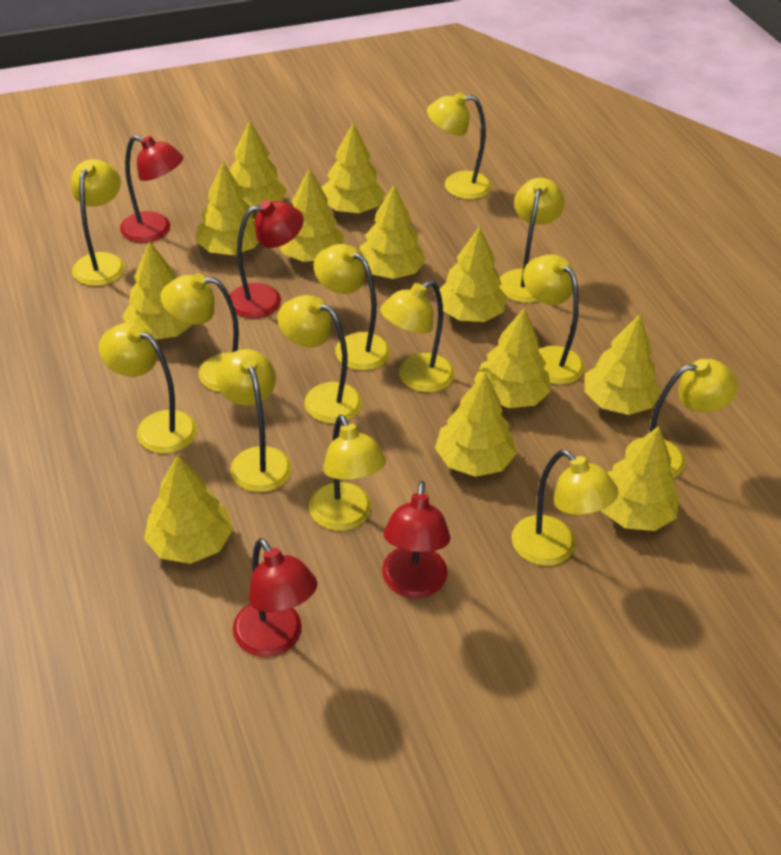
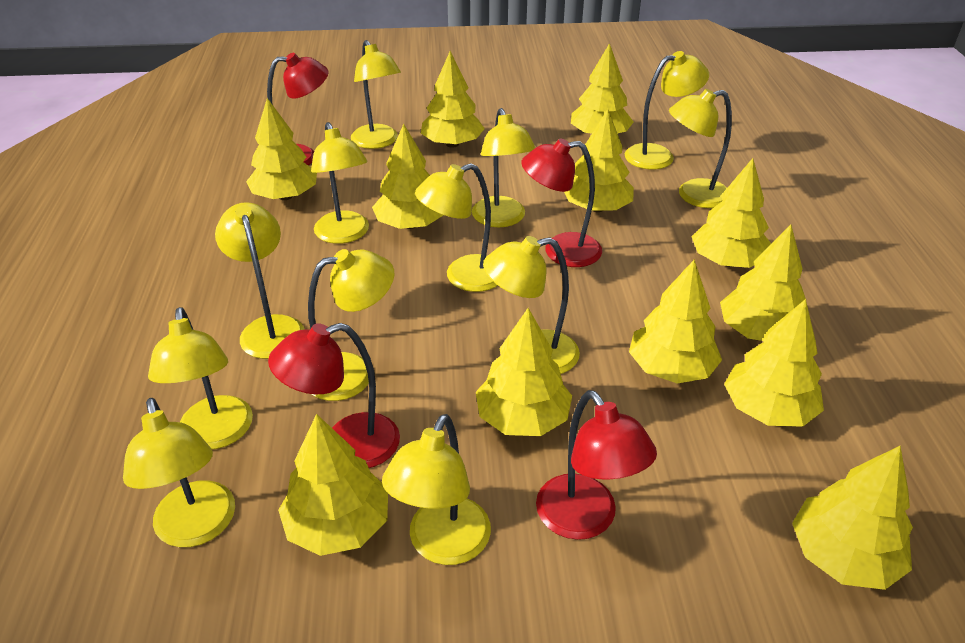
yellow lamp: 13 -> 12

